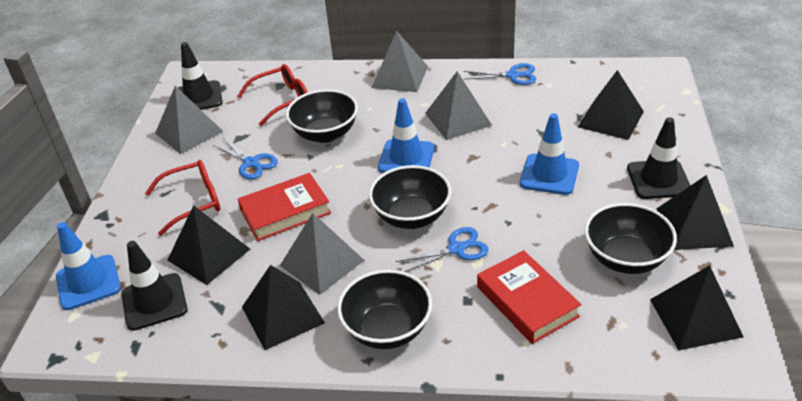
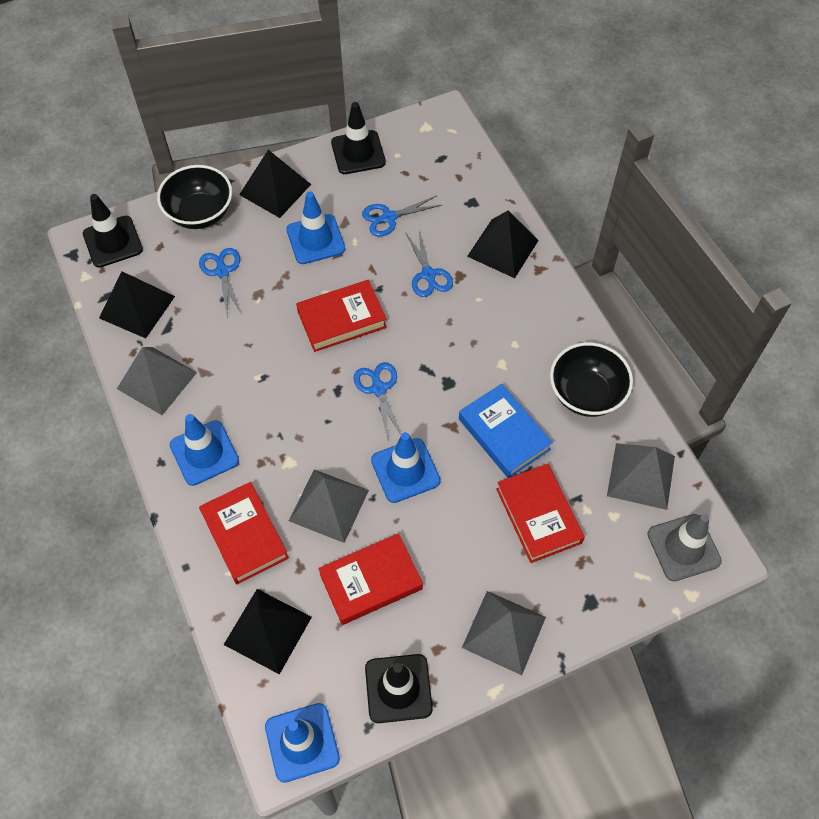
black bowl: 4 -> 2
black pyramid: 5 -> 4
blue book: 0 -> 1
blue scissors: 3 -> 4
blue traffic cone: 3 -> 4
grey traffic cone: 0 -> 1
red book: 2 -> 4
red glasses: 2 -> 0

